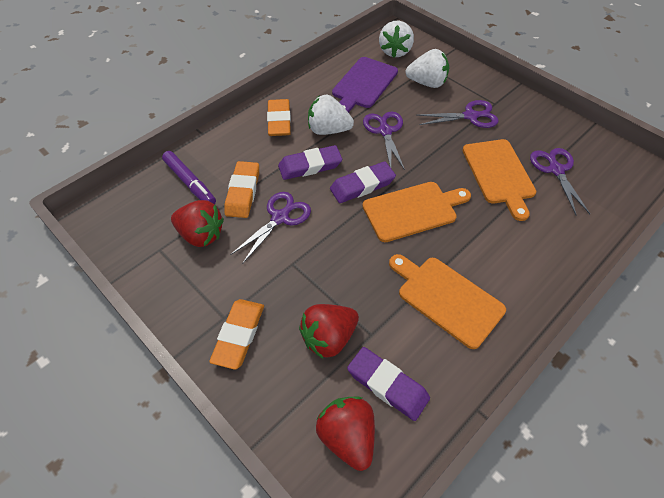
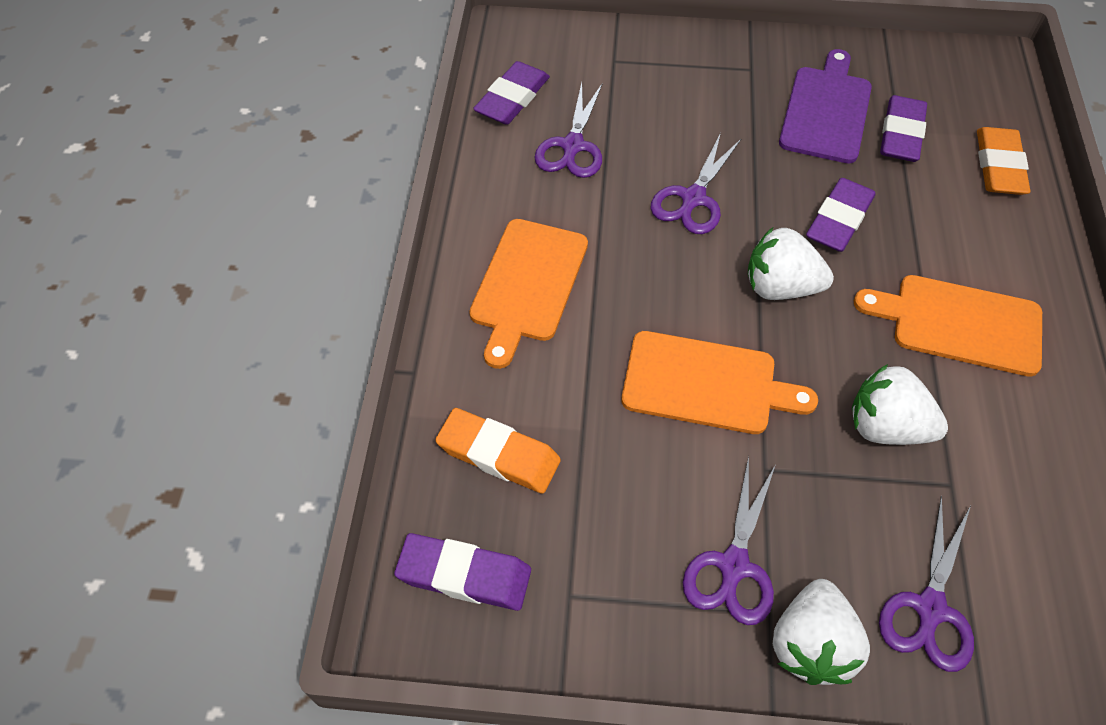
orange eraser: 3 -> 2
purple eraser: 3 -> 4
purple marker: 1 -> 0
red strawberry: 3 -> 0

